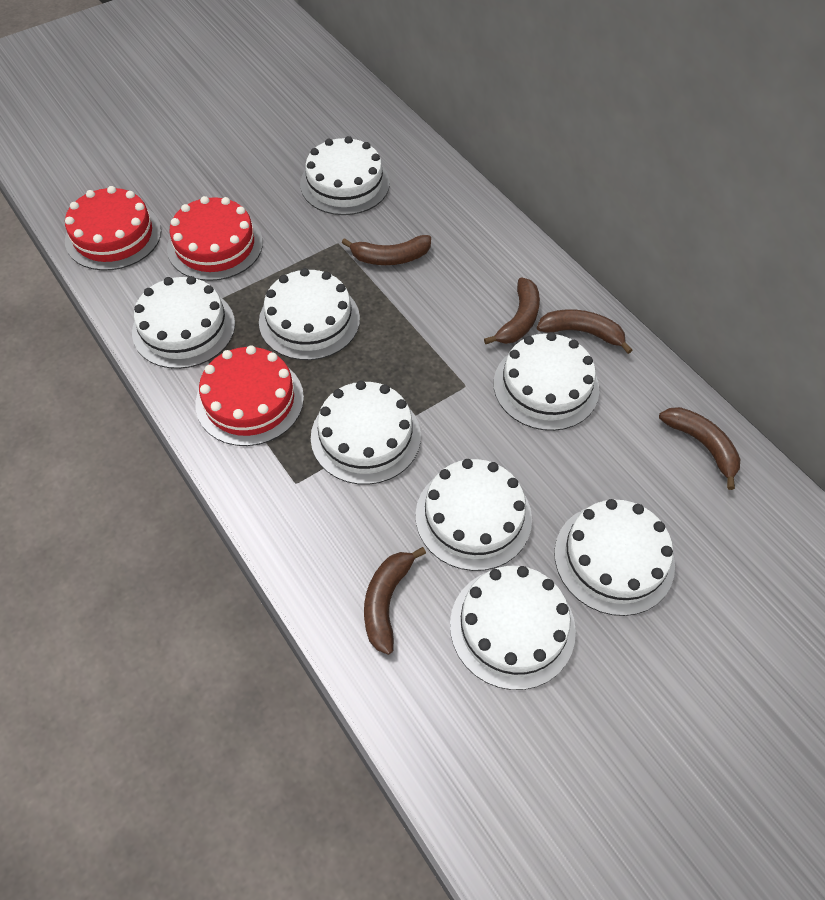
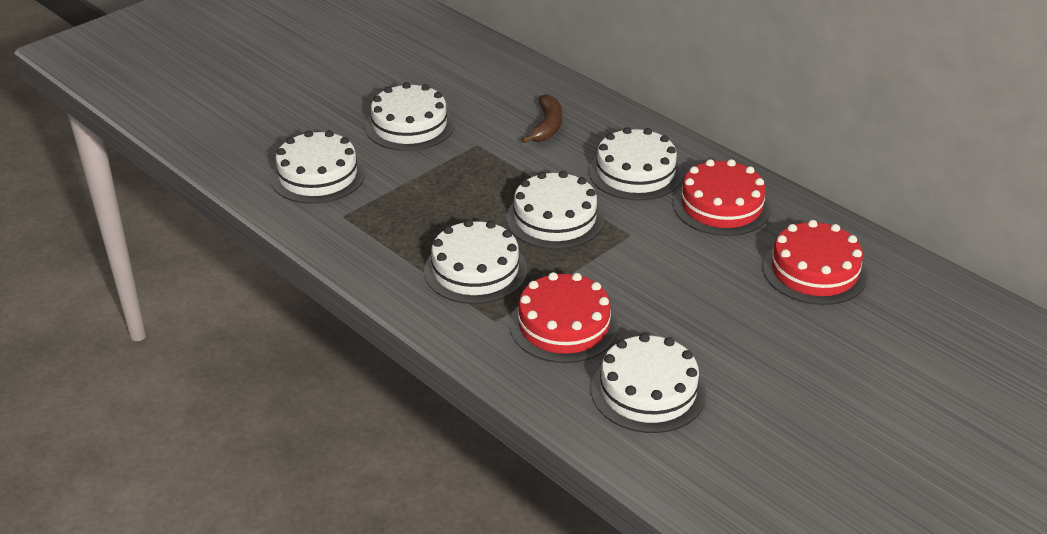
brown banana: 5 -> 1
white cake: 8 -> 6

